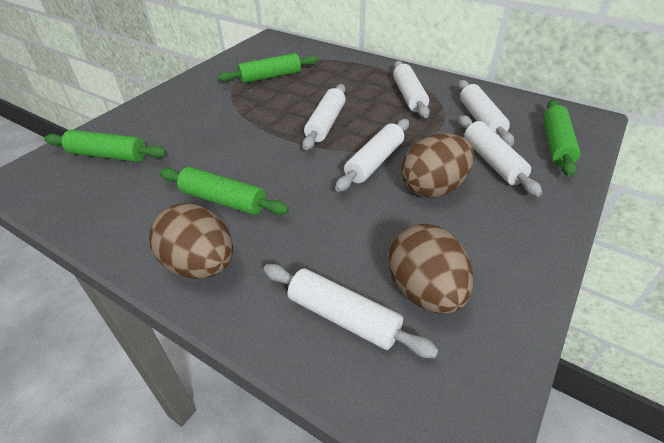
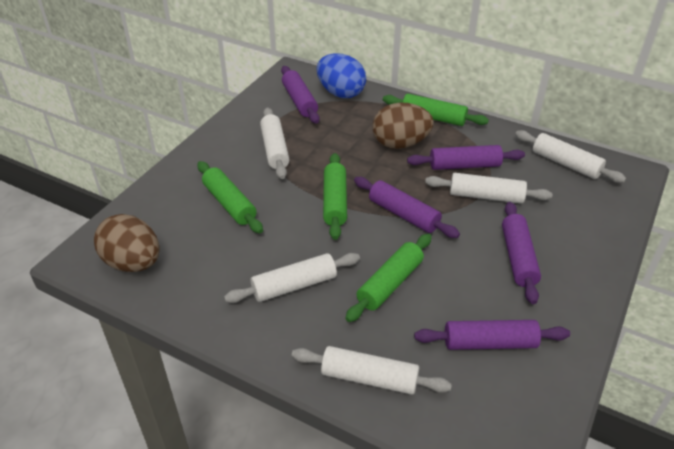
blue egg: 0 -> 1
brown egg: 3 -> 2
purple rolling pin: 0 -> 5
white rolling pin: 6 -> 5

